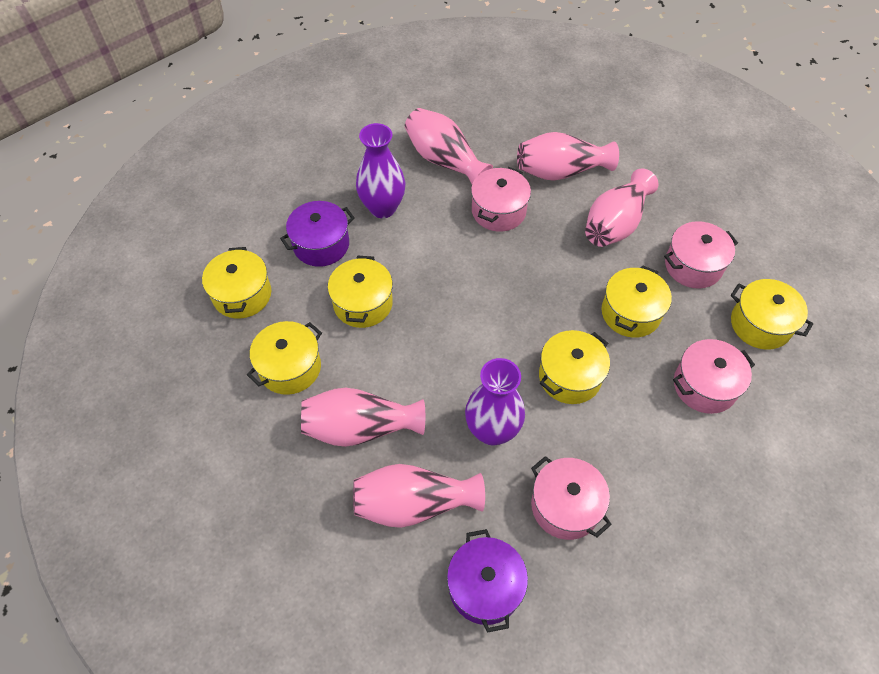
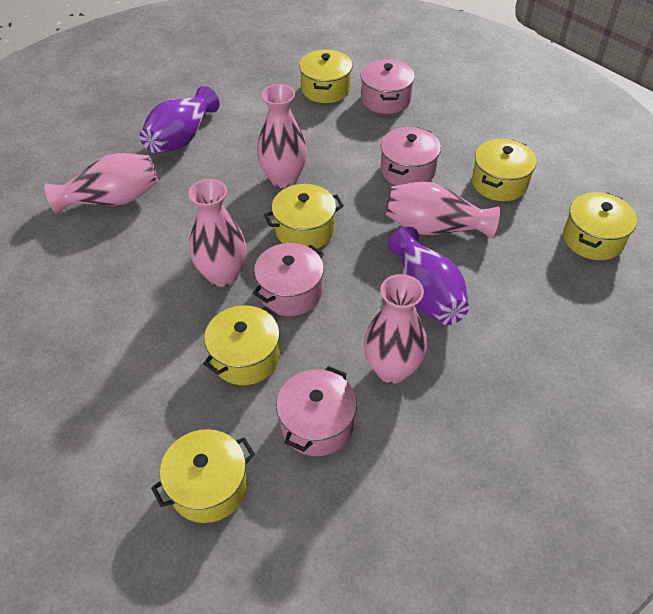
purple pot: 2 -> 0

